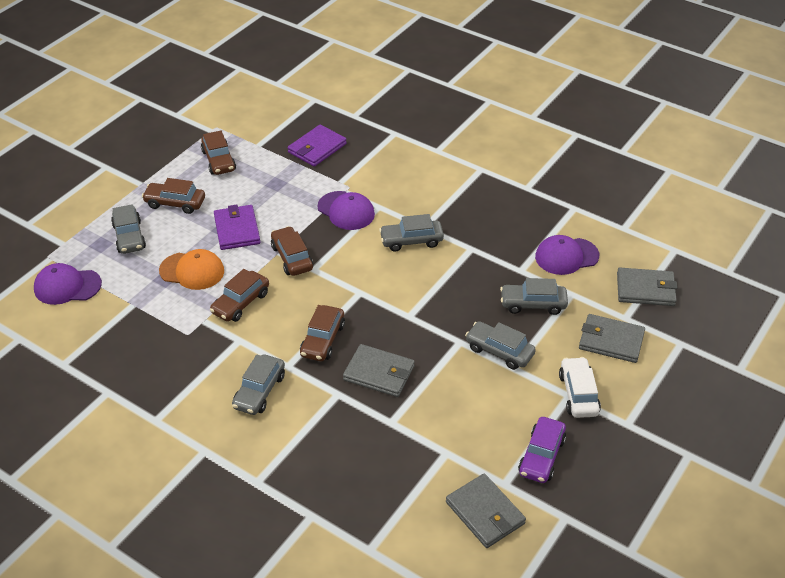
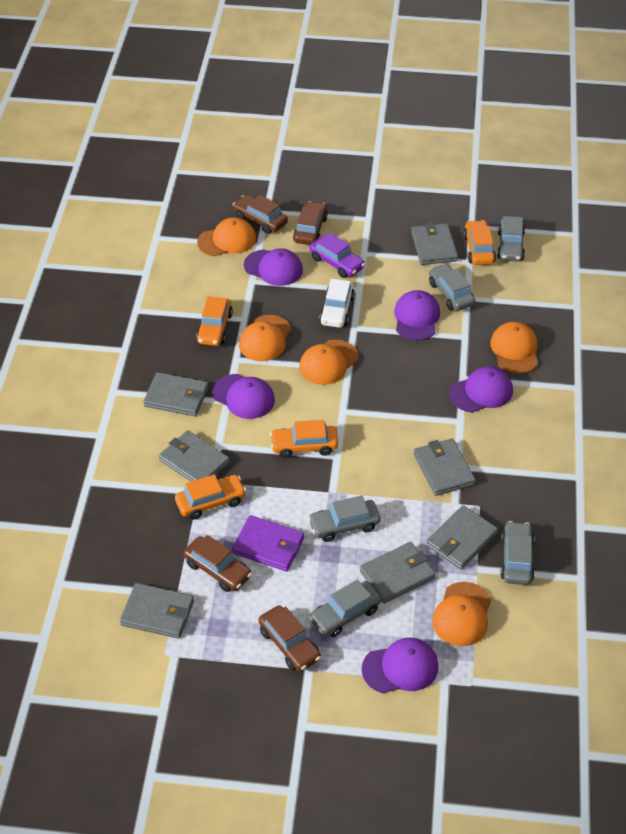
brown car: 5 -> 4
grey wallet: 4 -> 7
orange cap: 1 -> 5
orange car: 0 -> 4
purple cap: 3 -> 5
purple wallet: 2 -> 1

